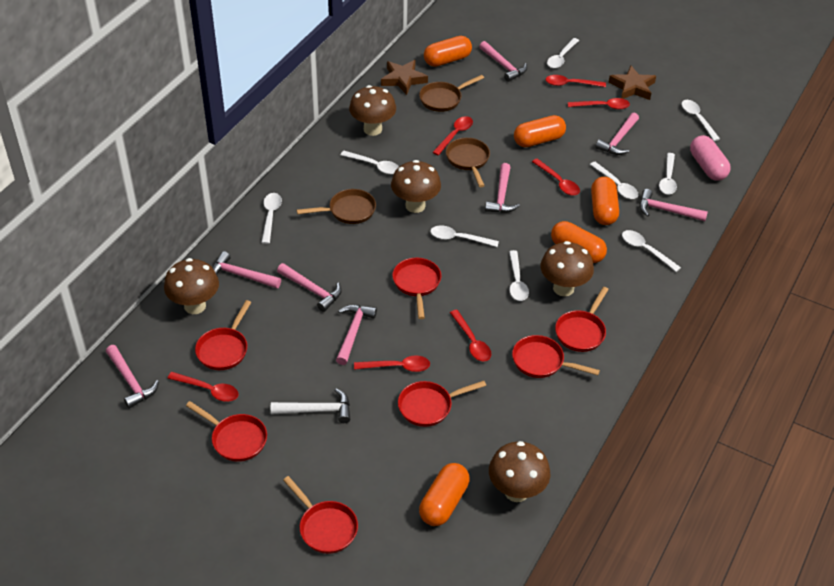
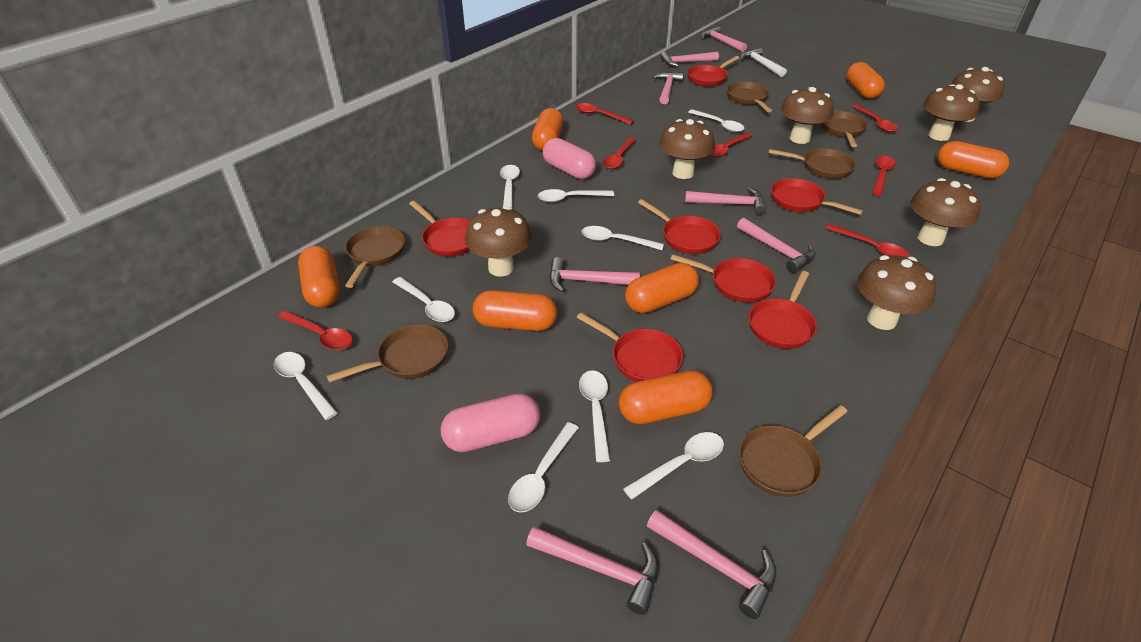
brown mushroom: 5 -> 7
brown pan: 3 -> 6
brown star: 2 -> 0
orange capsule: 5 -> 7
pink capsule: 1 -> 2

